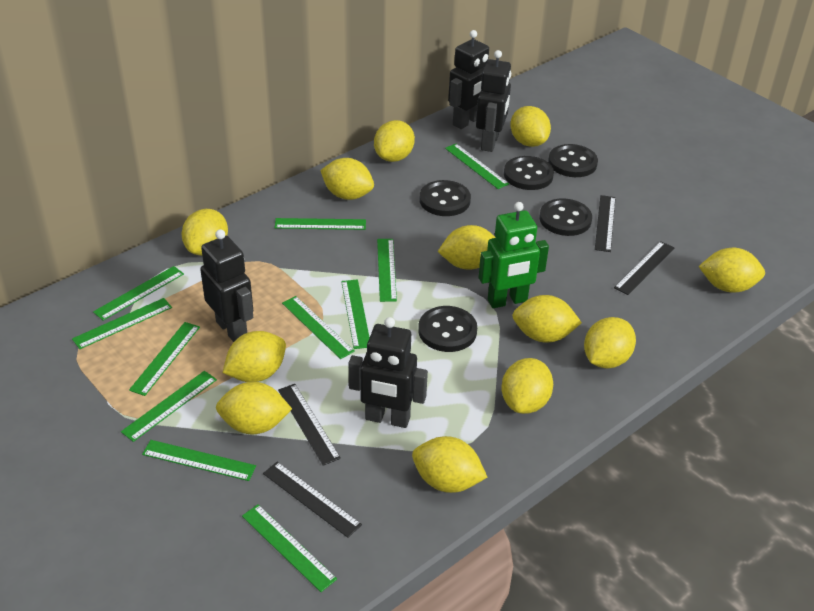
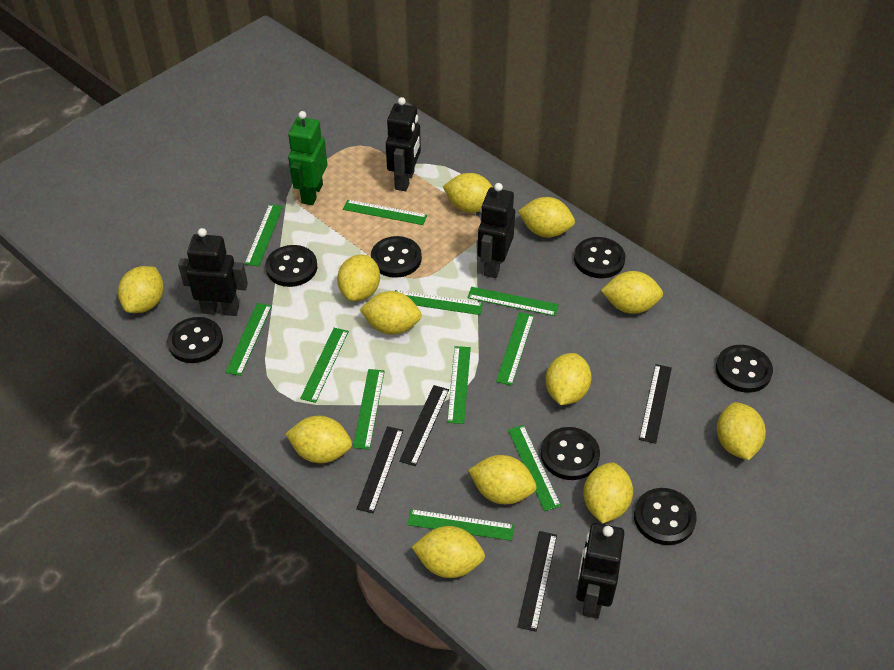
black button: 5 -> 7

